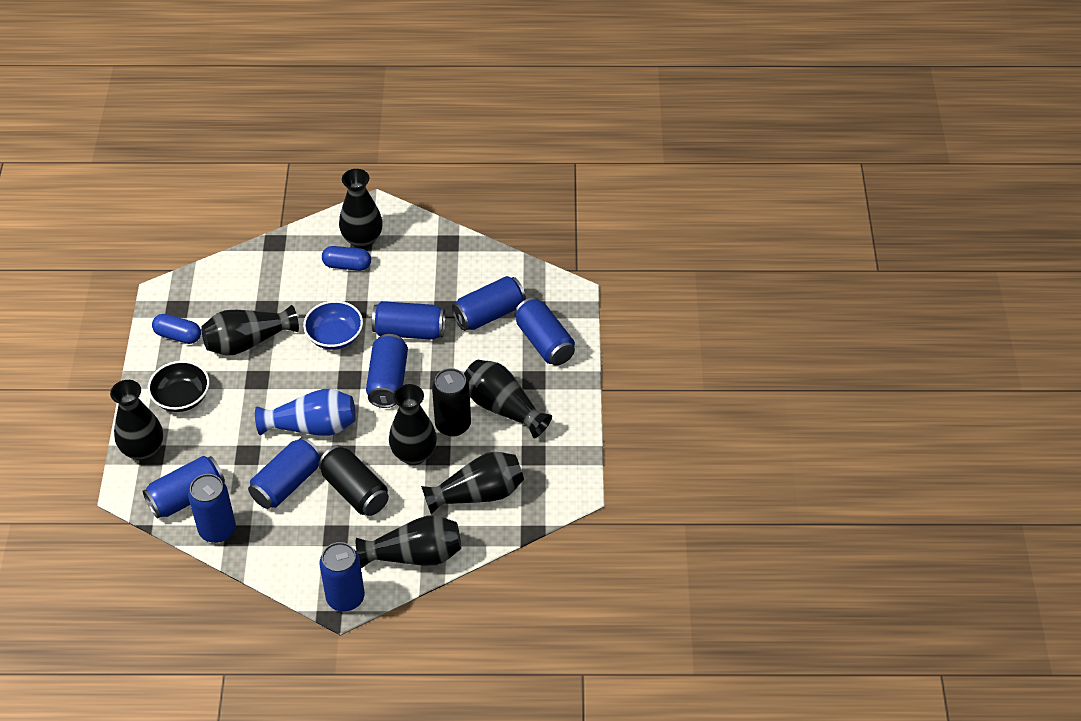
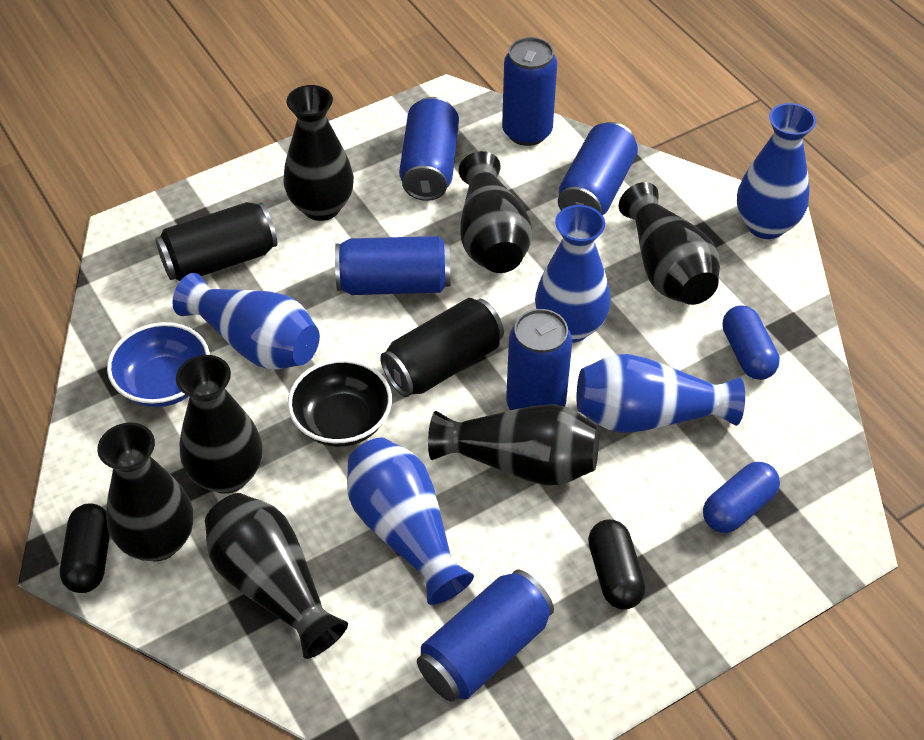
black capsule: 0 -> 2
blue can: 8 -> 6
blue vase: 1 -> 5

